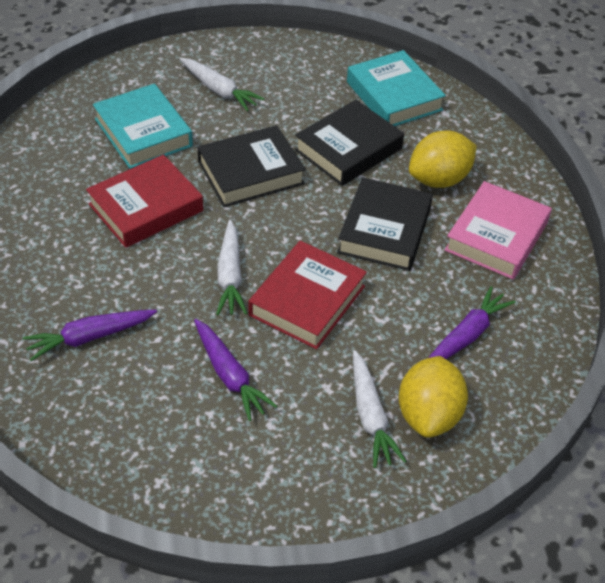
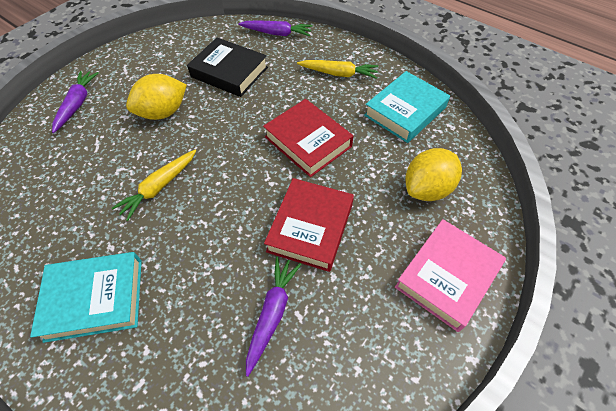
black book: 3 -> 1
white carrot: 3 -> 0
yellow carrot: 0 -> 2

